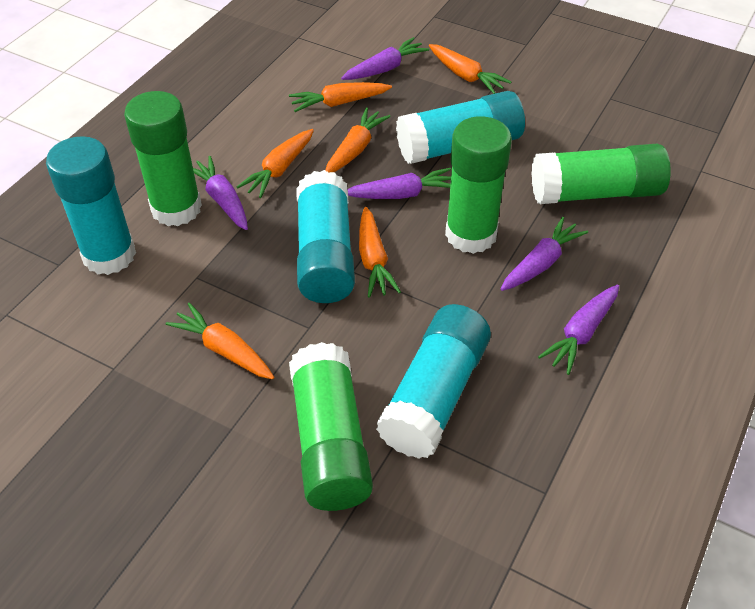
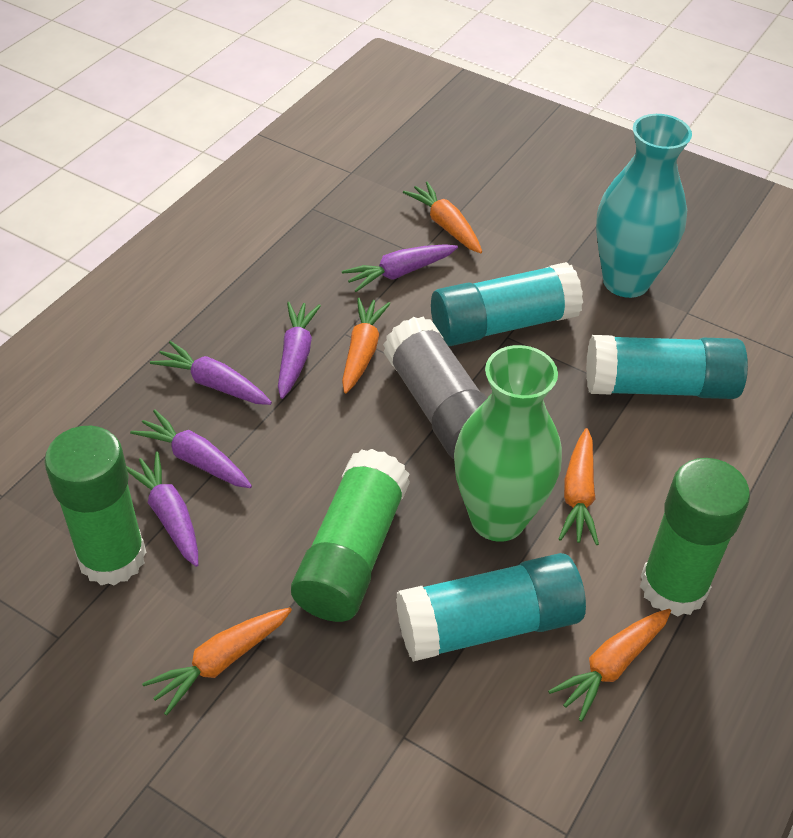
green glue stick: 4 -> 3
green vase: 0 -> 1
grey glue stick: 0 -> 1
orange carrot: 6 -> 5
turquoise glue stick: 4 -> 3
turquoise vase: 0 -> 1

